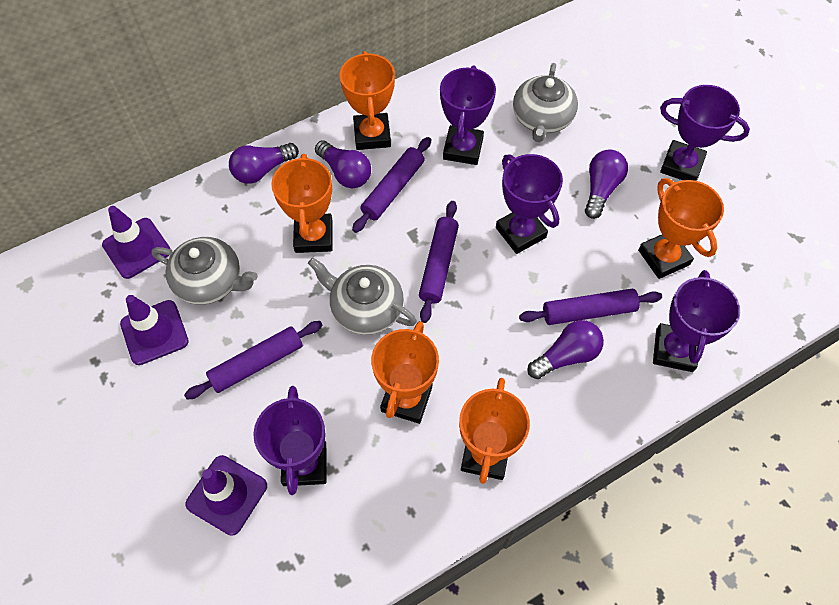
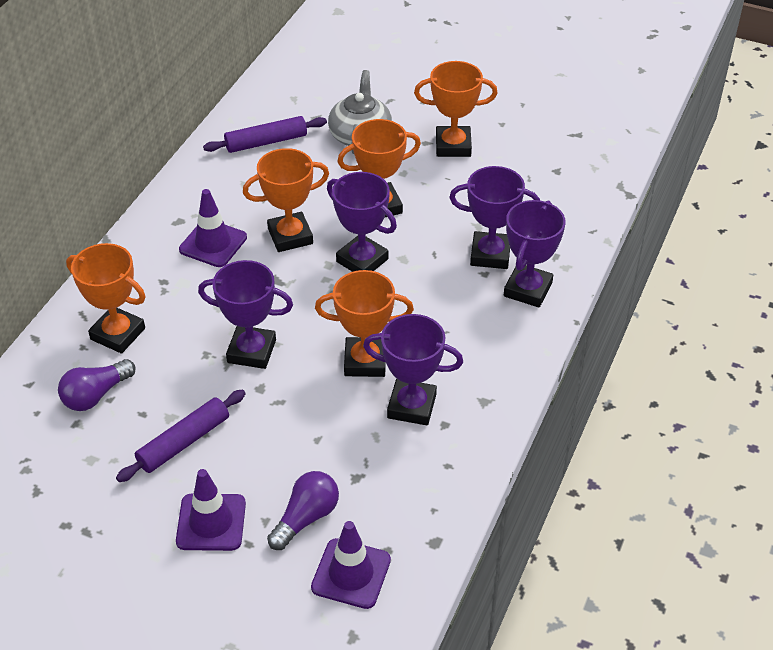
grey teapot: 3 -> 1
purple light bulb: 4 -> 2
purple rolling pin: 4 -> 2

